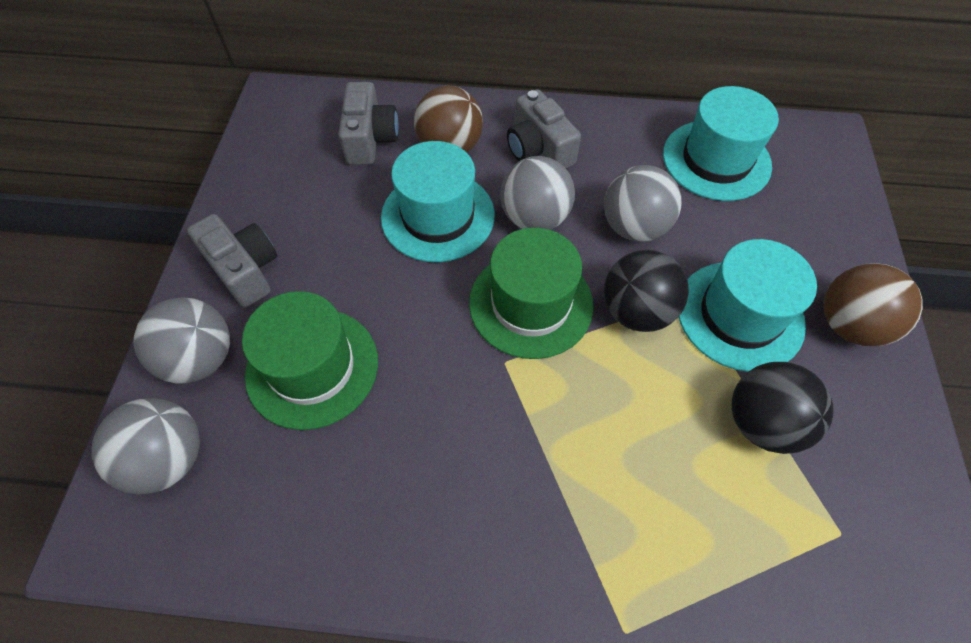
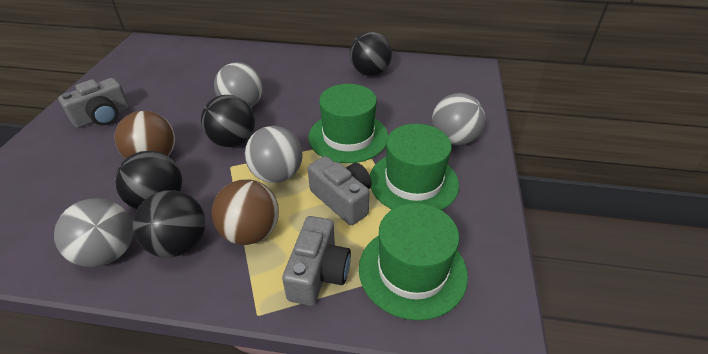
black ball: 2 -> 4
green hat: 2 -> 3
turquoise hat: 3 -> 0

